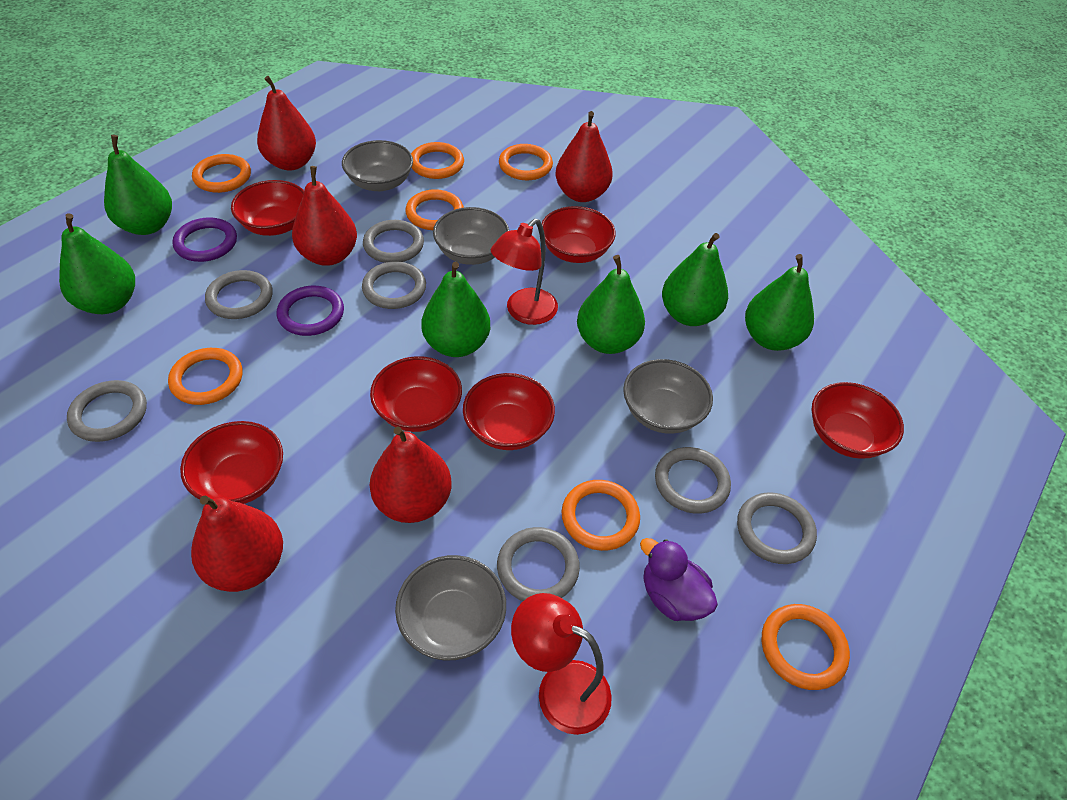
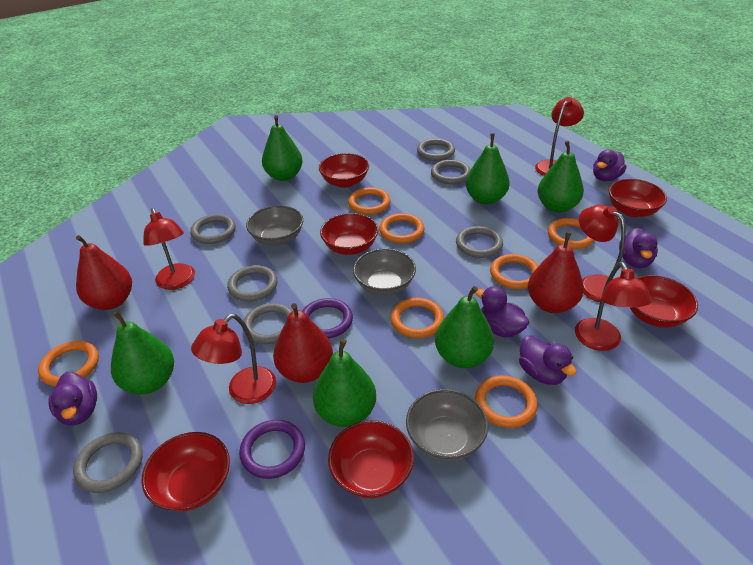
grey bowl: 4 -> 3
purple duck: 1 -> 5
red lamp: 2 -> 5
red pear: 5 -> 3

